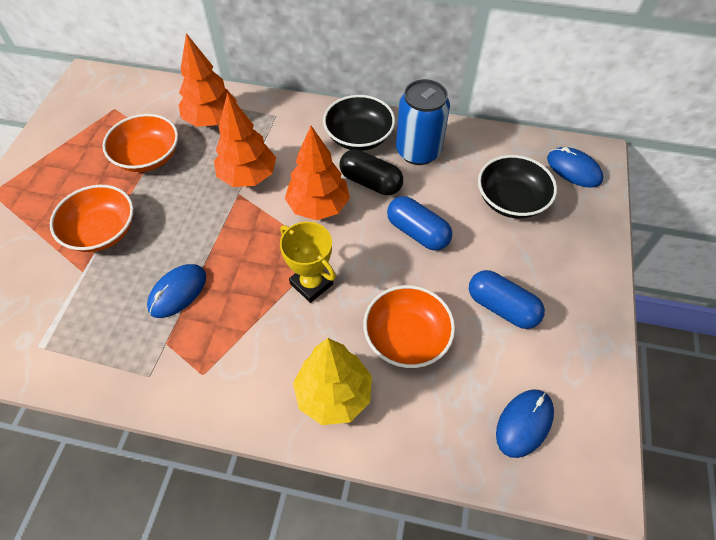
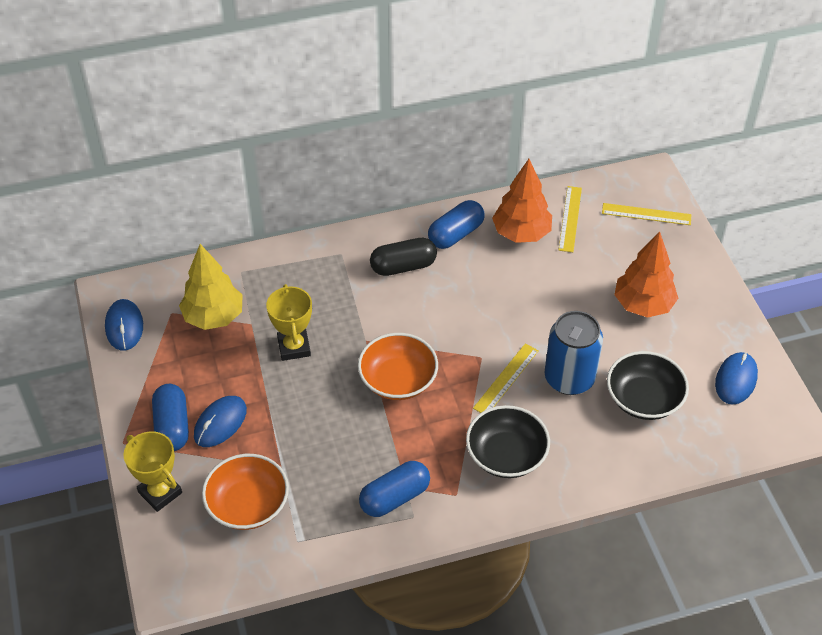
blue capsule: 2 -> 3
orange bowl: 3 -> 2
orange tree: 3 -> 2
yellow ruler: 0 -> 3
yellow trophy: 1 -> 2

